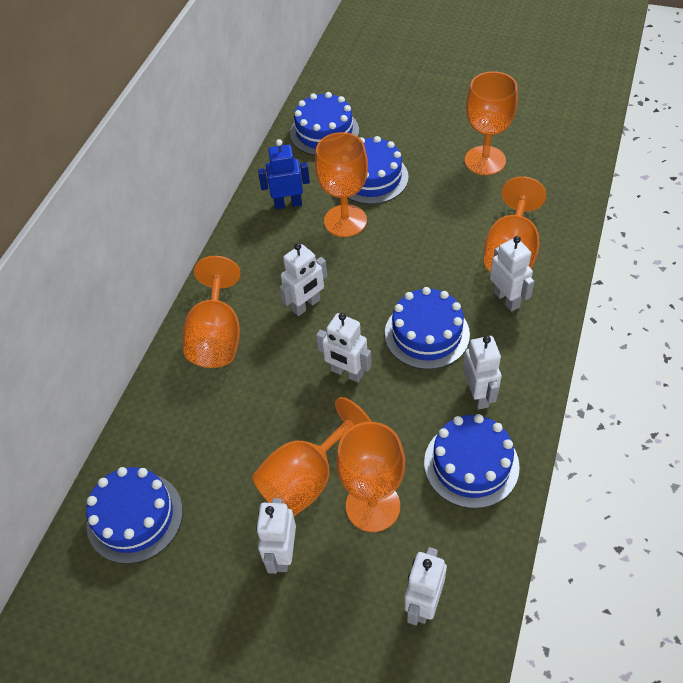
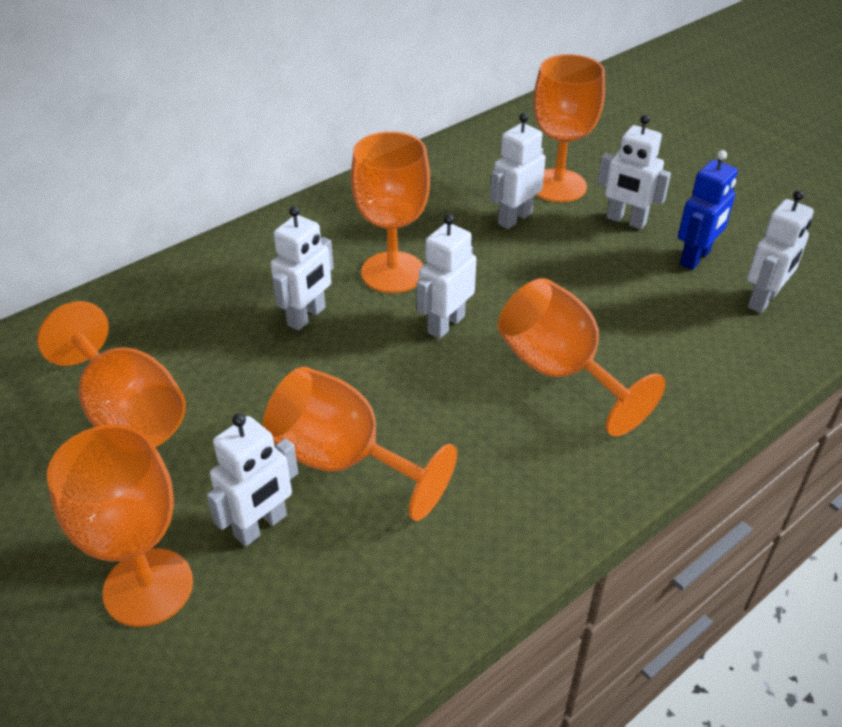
blue cake: 5 -> 0

